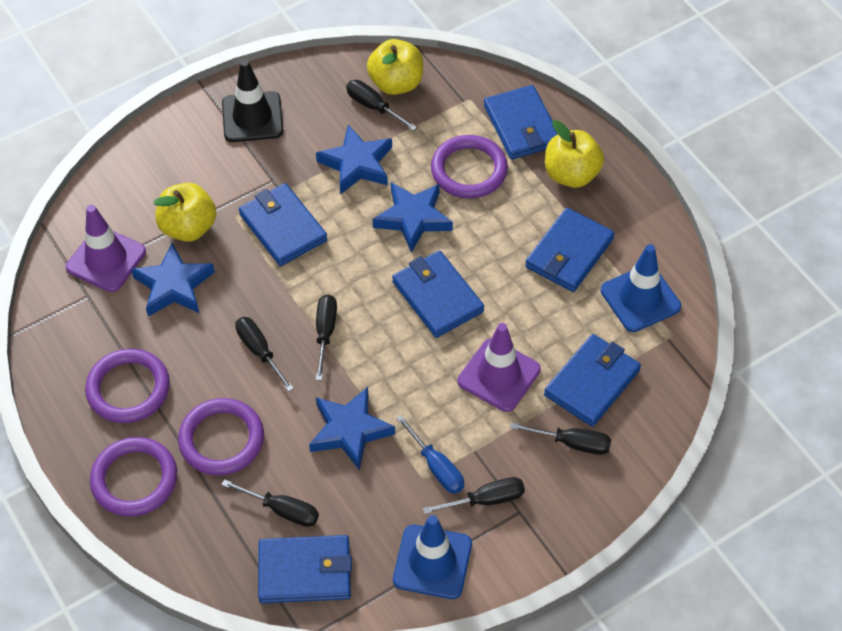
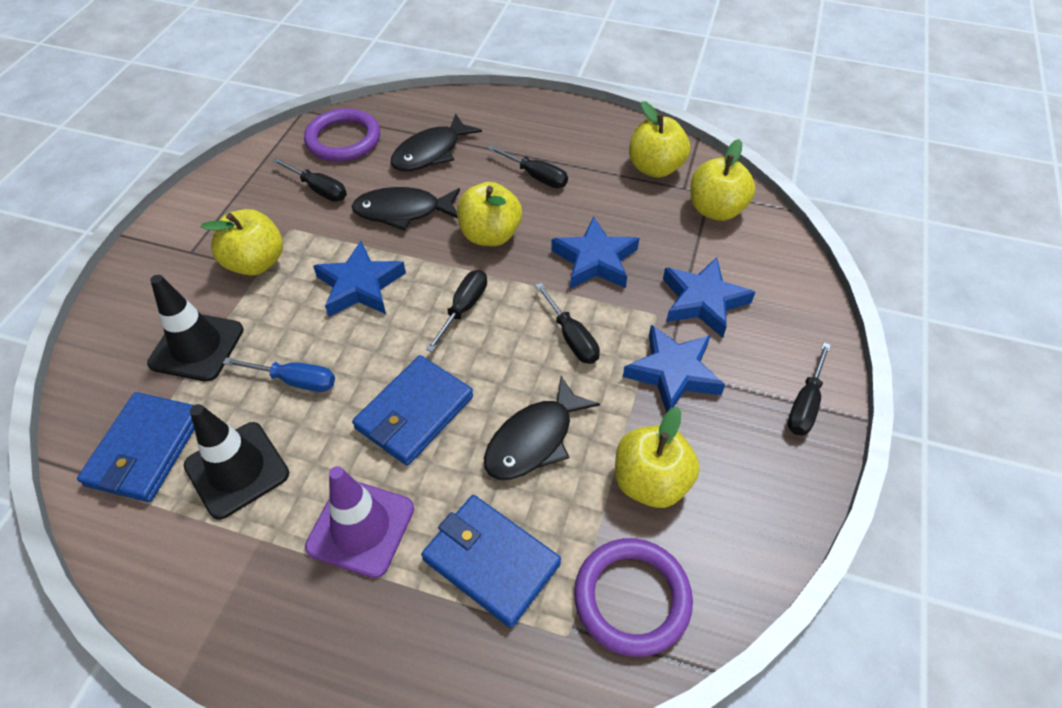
black fish: 0 -> 3
black screwdriver: 6 -> 5
black traffic cone: 1 -> 2
blue traffic cone: 2 -> 0
blue wallet: 6 -> 3
purple ring: 4 -> 2
purple traffic cone: 2 -> 1
yellow apple: 3 -> 5

